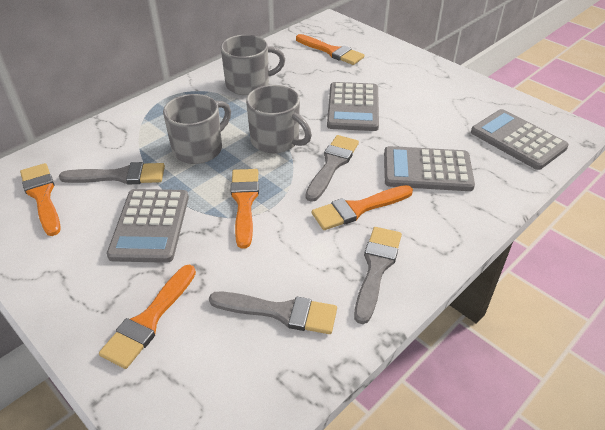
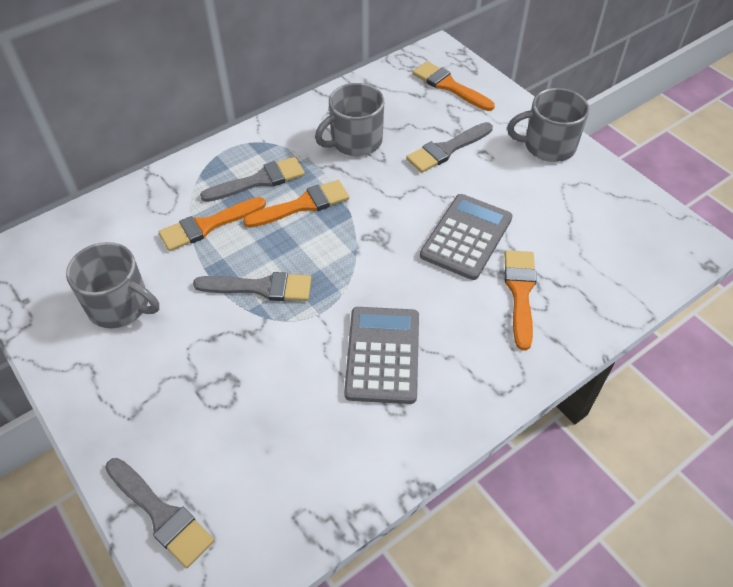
grey calculator: 4 -> 2
orange brush: 5 -> 4

